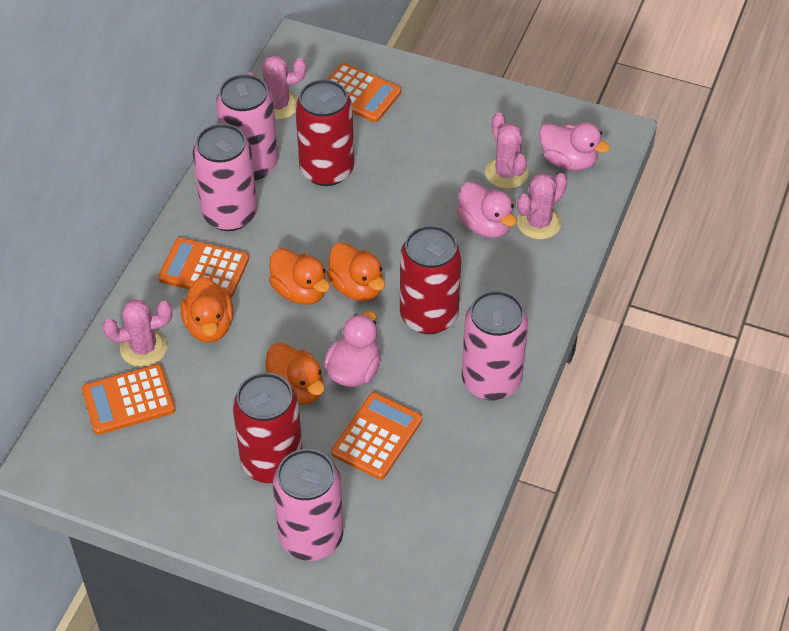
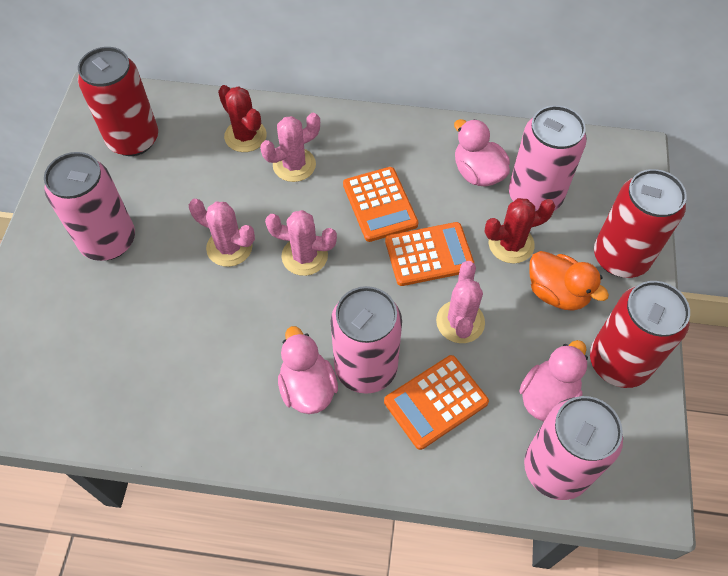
orange calculator: 4 -> 3
orange duck: 4 -> 1
red cactus: 0 -> 2

